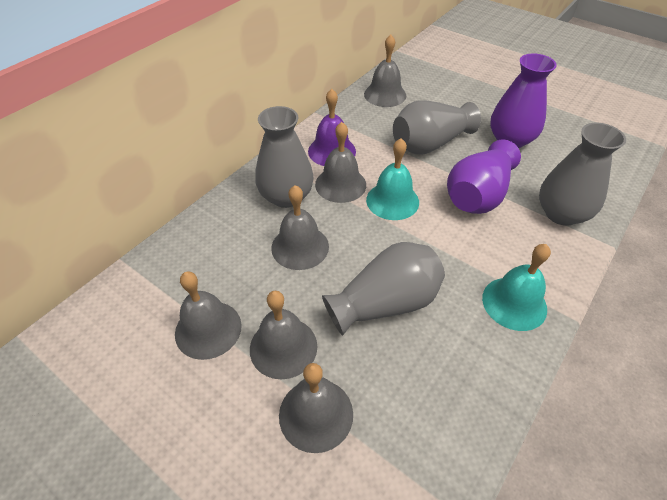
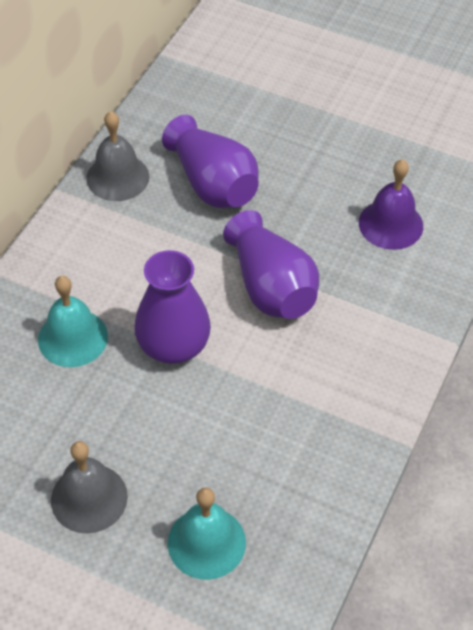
grey bell: 6 -> 2
grey vase: 4 -> 0
purple vase: 2 -> 3

